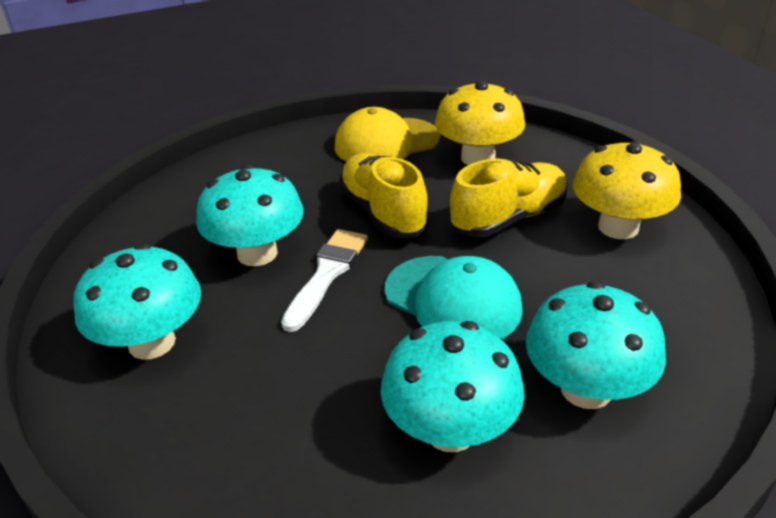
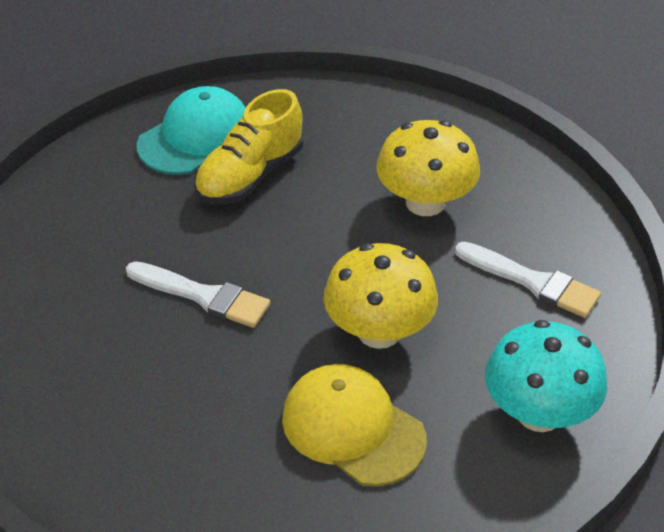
turquoise mushroom: 4 -> 1
white brush: 1 -> 2
yellow shoe: 2 -> 1

